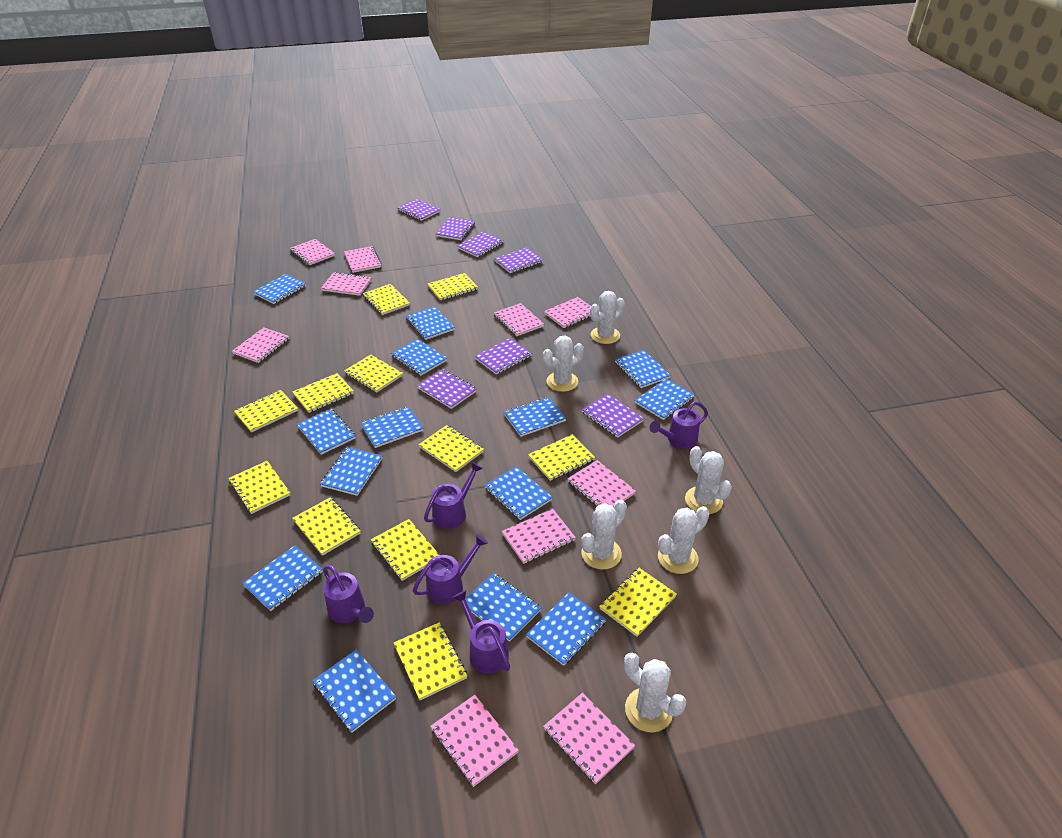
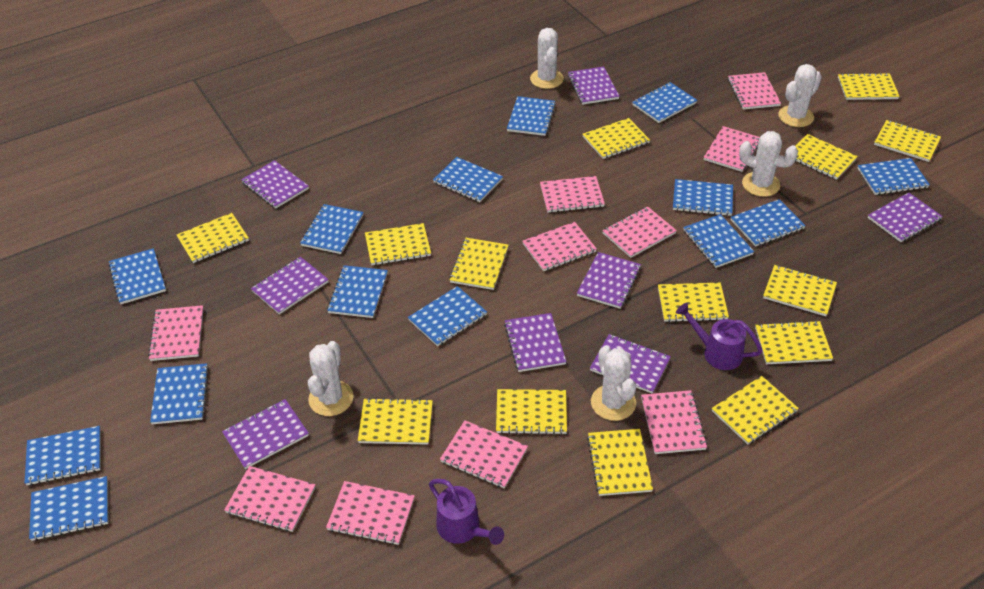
purple notebook: 7 -> 8
purple watering can: 5 -> 2
white cactus: 6 -> 5
yellow notebook: 12 -> 14

